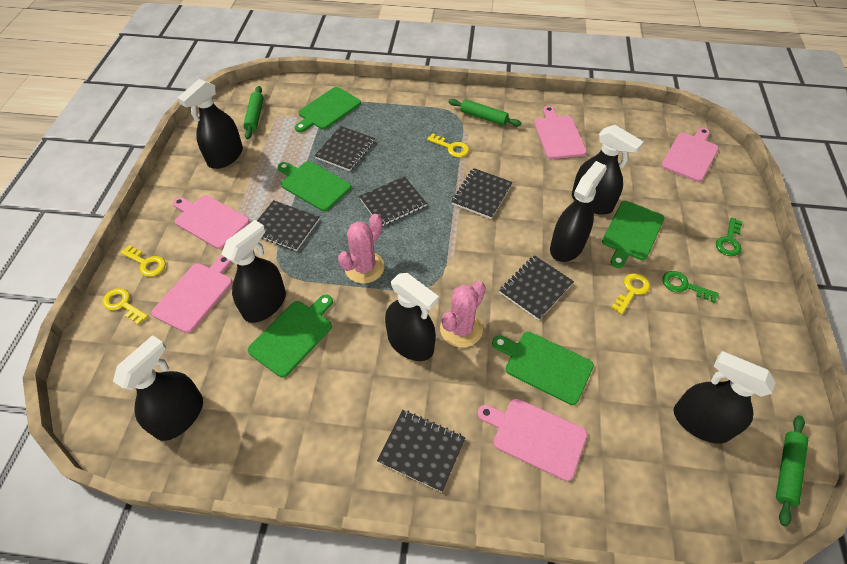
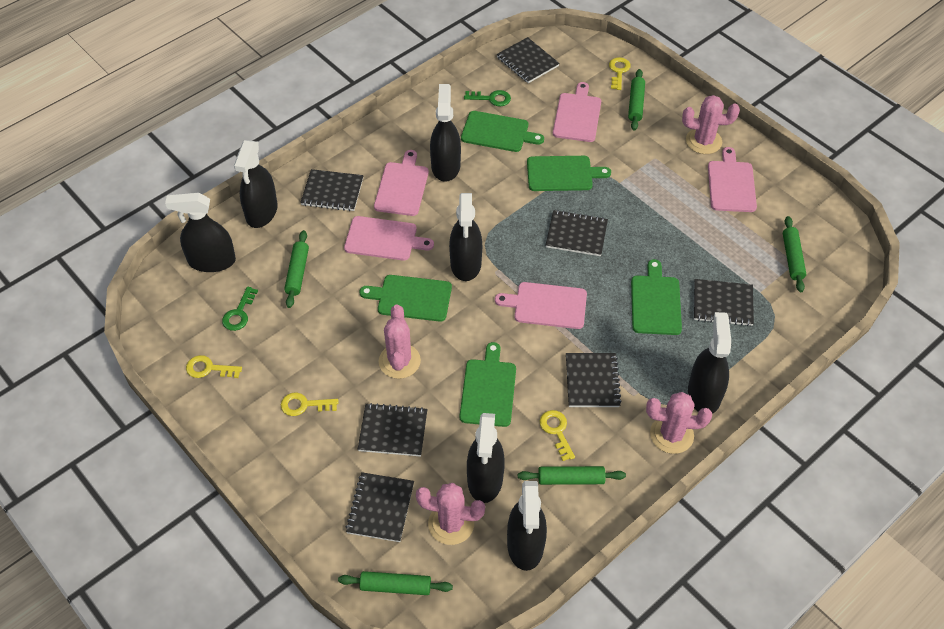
black notebook: 6 -> 7
green rolling pin: 3 -> 5
pink cactus: 2 -> 4

